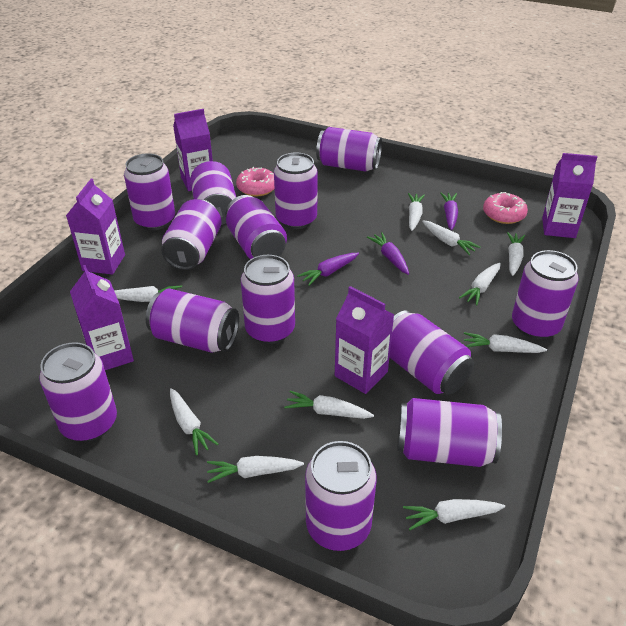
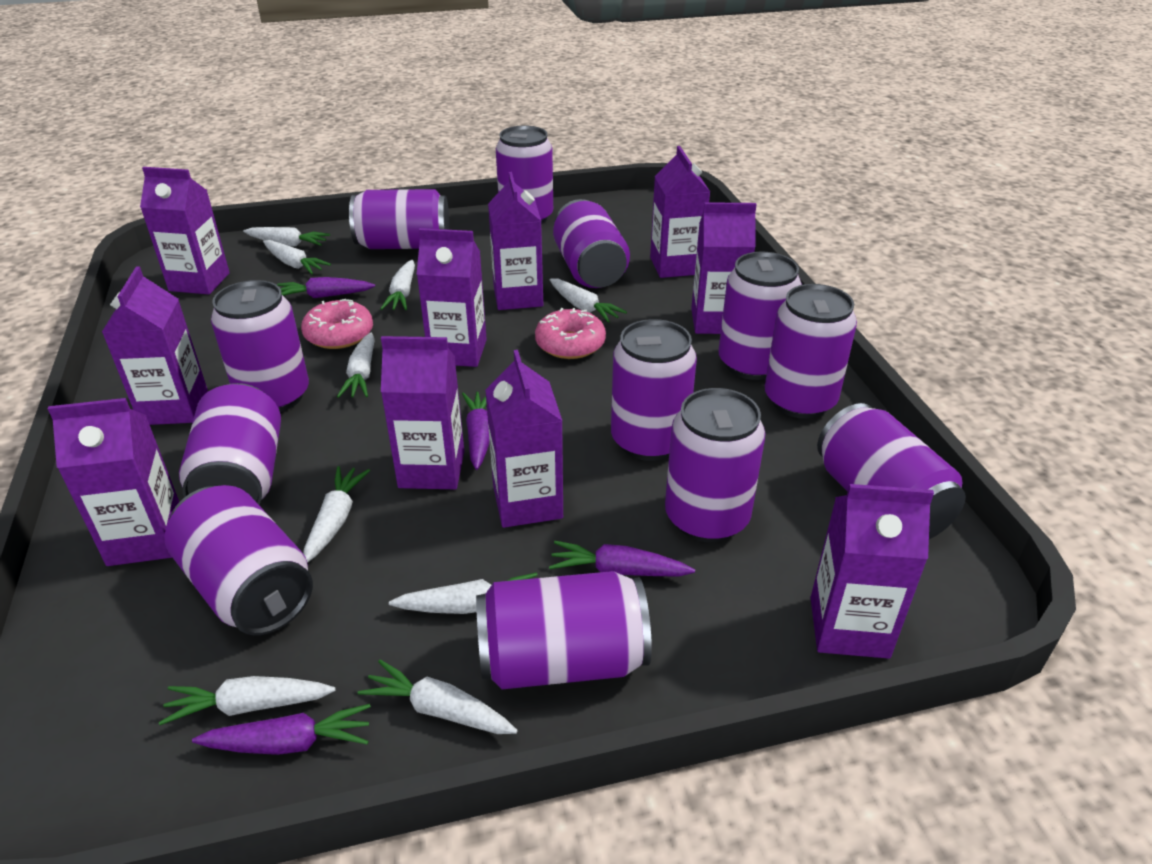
purple can: 13 -> 12
purple carrot: 3 -> 4
purple carton: 5 -> 10
white carrot: 10 -> 9

